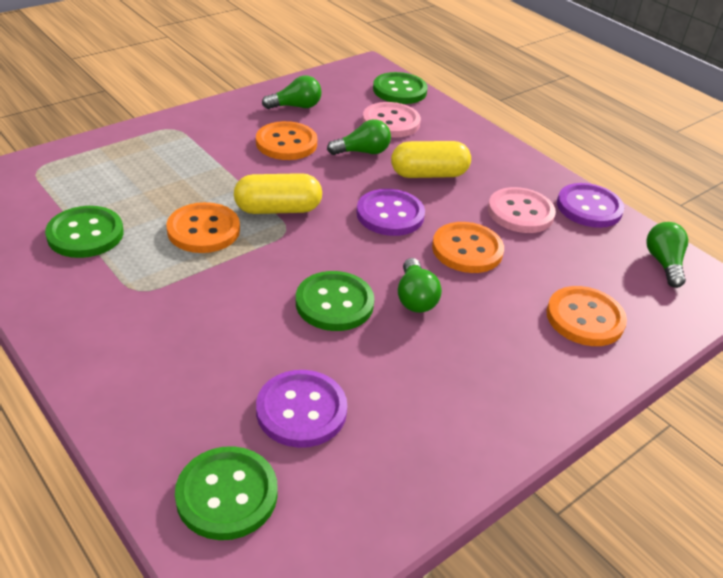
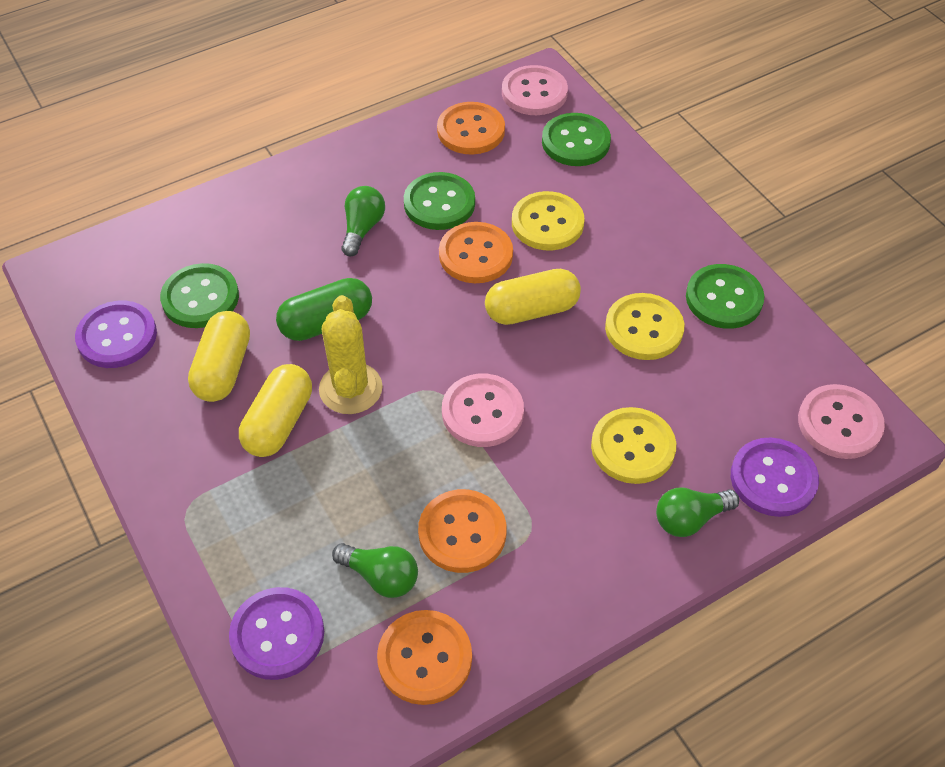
green capsule: 0 -> 1
green light bulb: 4 -> 3
pink button: 2 -> 3
yellow button: 0 -> 3
yellow cactus: 0 -> 1
yellow capsule: 2 -> 3

